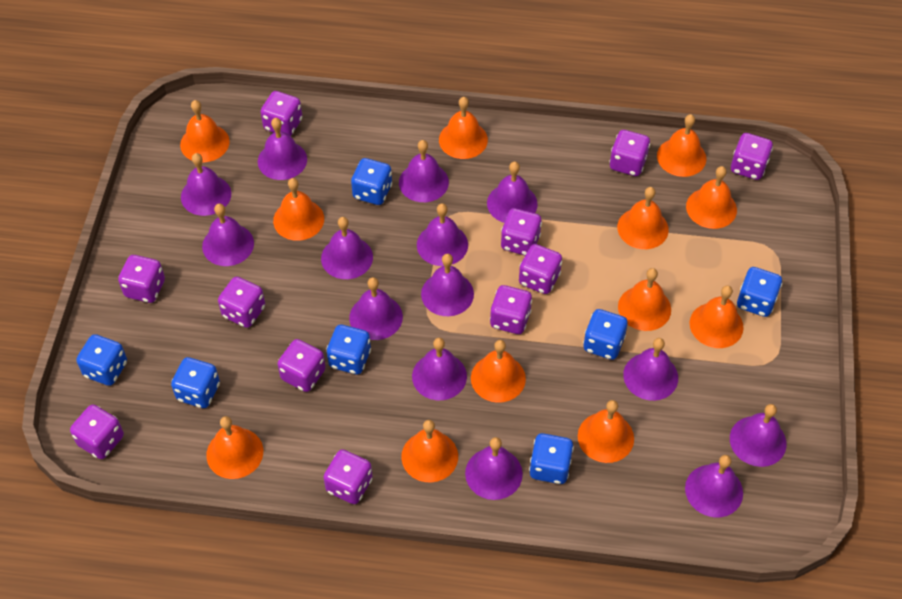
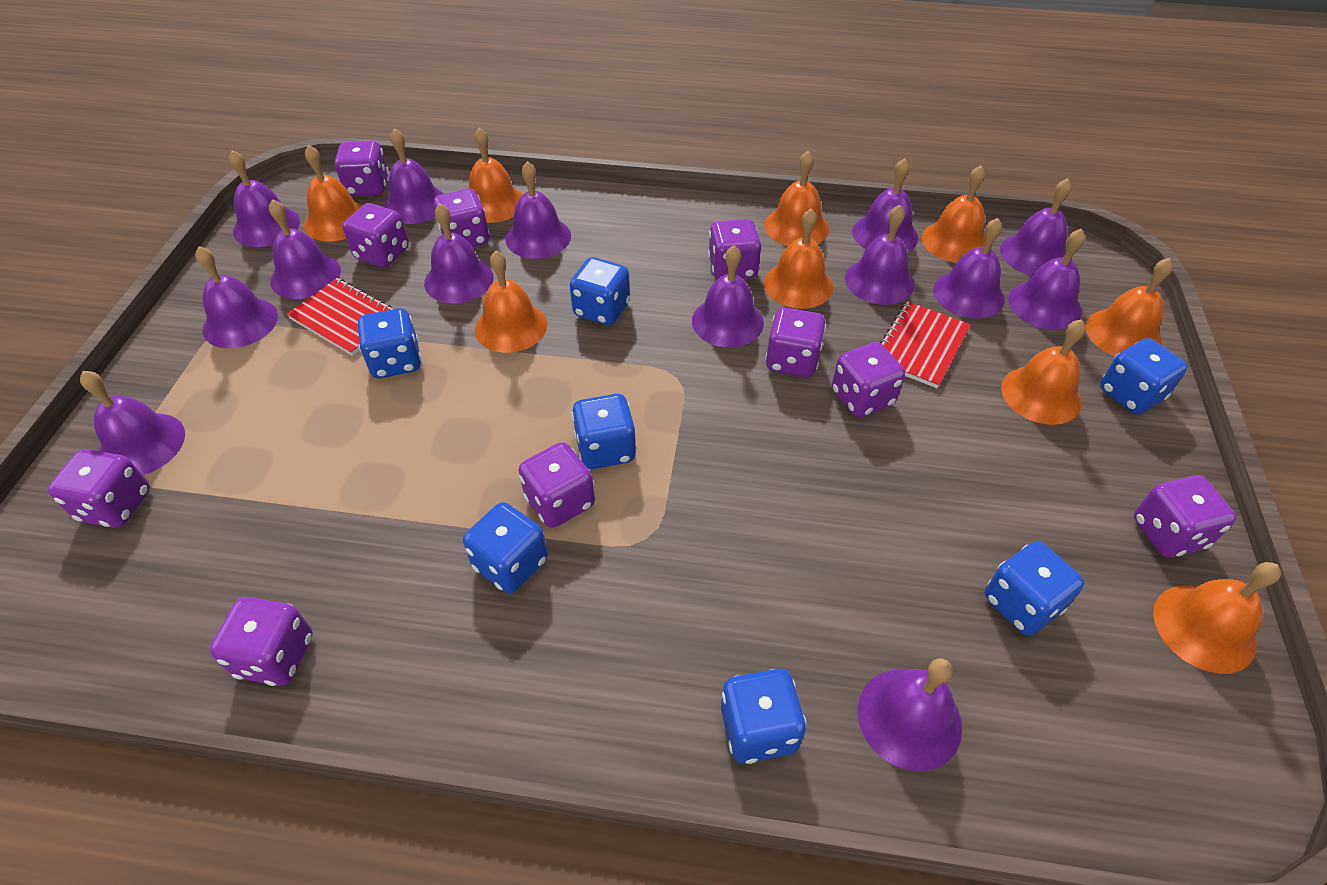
orange bell: 12 -> 9
purple dice: 11 -> 10
red notebook: 0 -> 2

